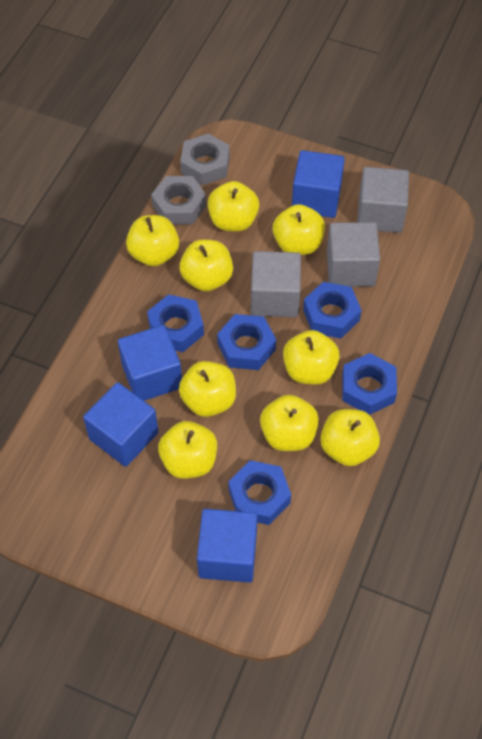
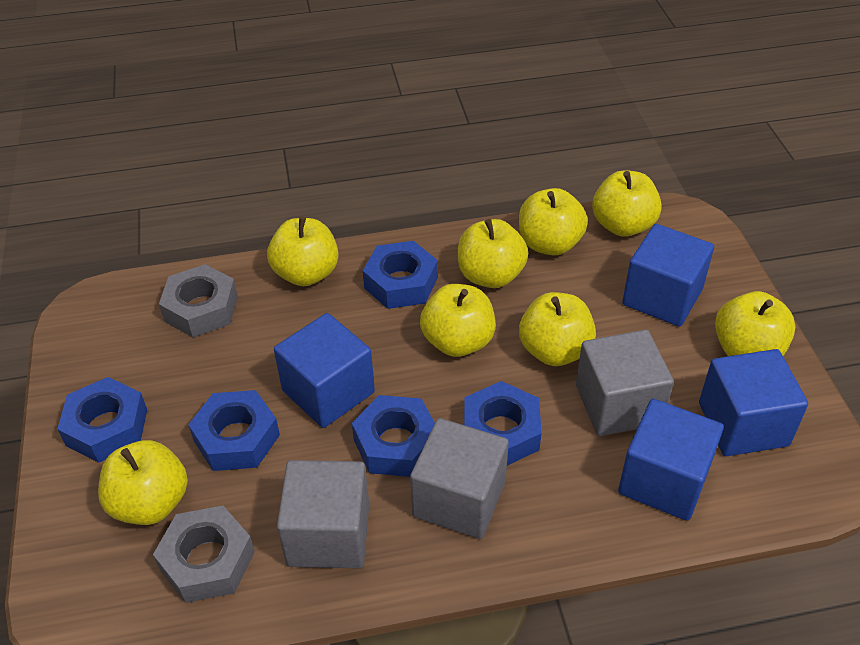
yellow apple: 9 -> 8

